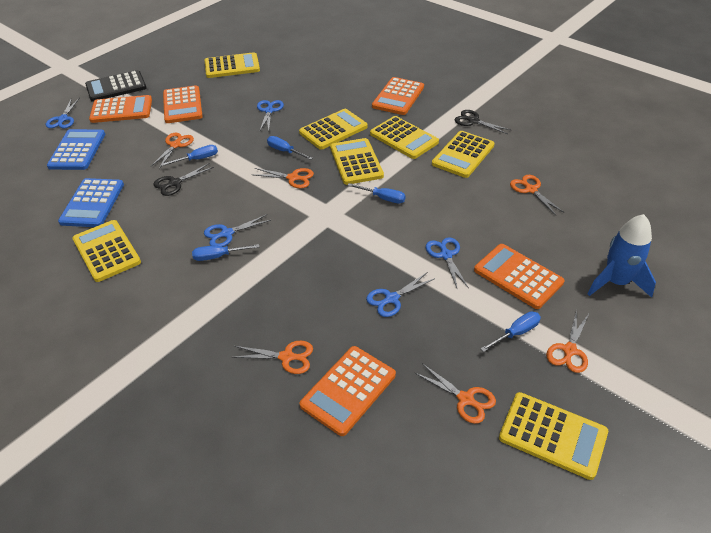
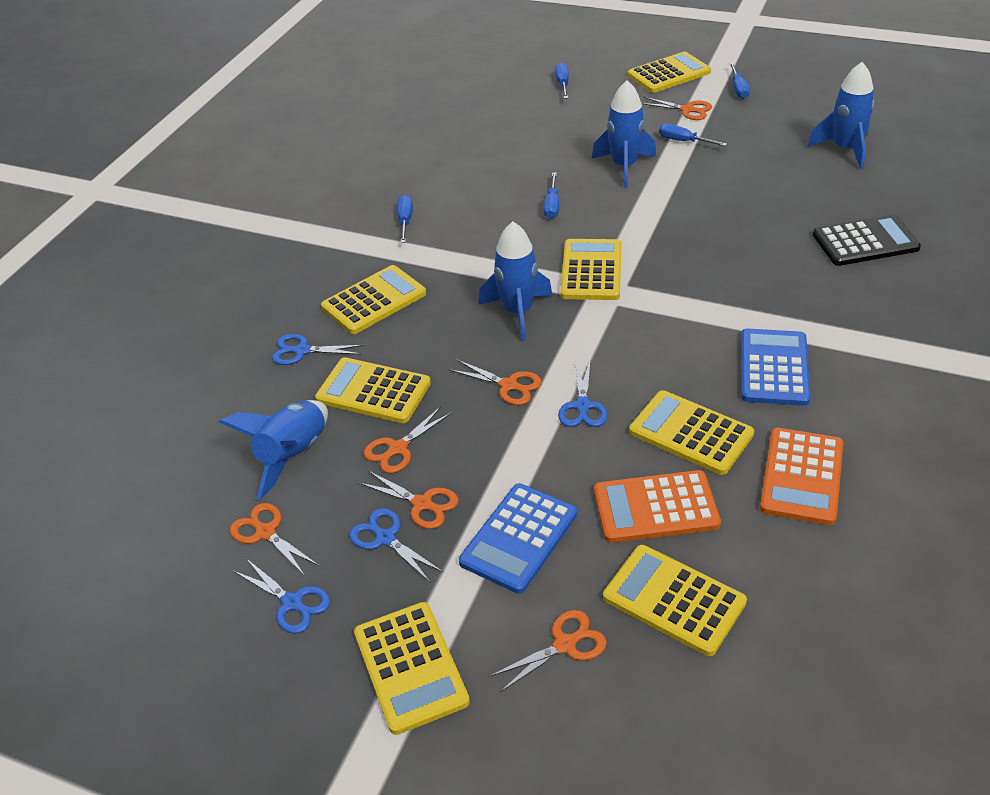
black scissors: 2 -> 0
blue rocket: 1 -> 4
blue scissors: 5 -> 4
orange calculator: 5 -> 2

